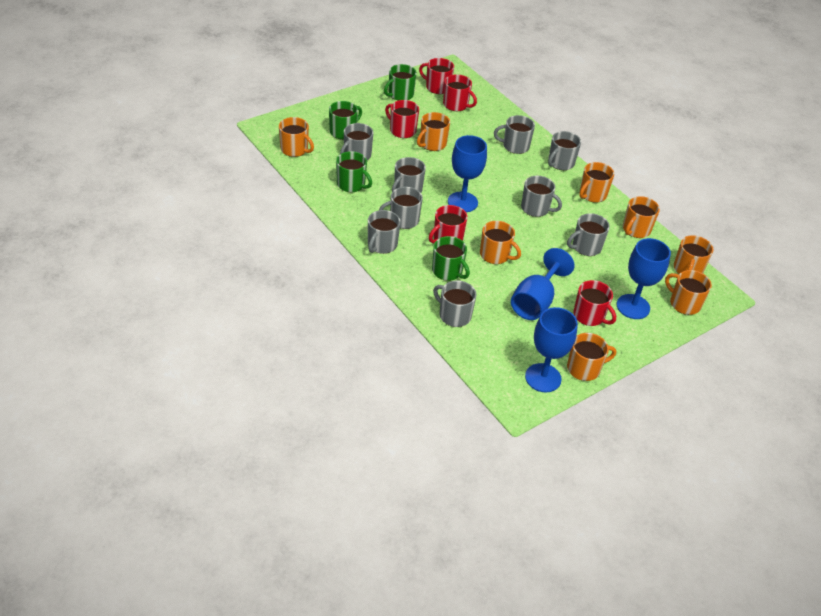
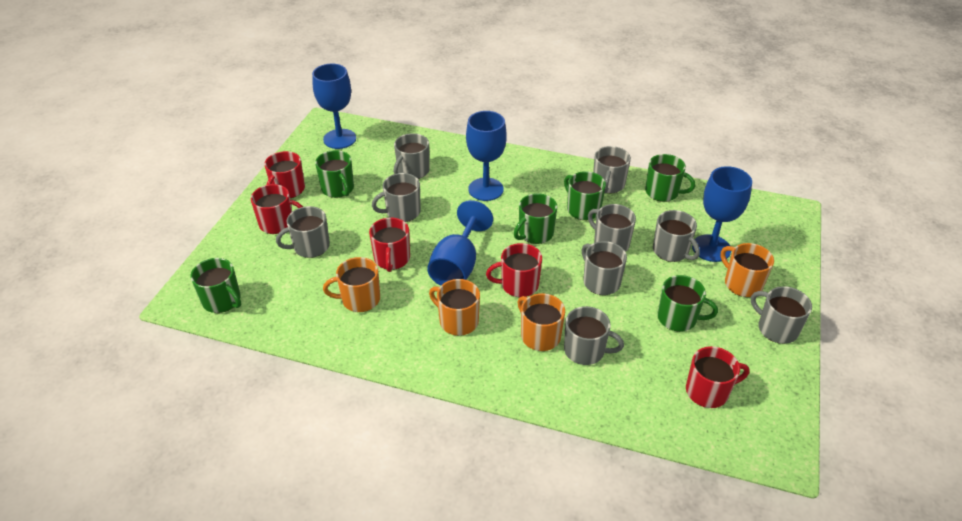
green mug: 4 -> 6
orange mug: 8 -> 4

